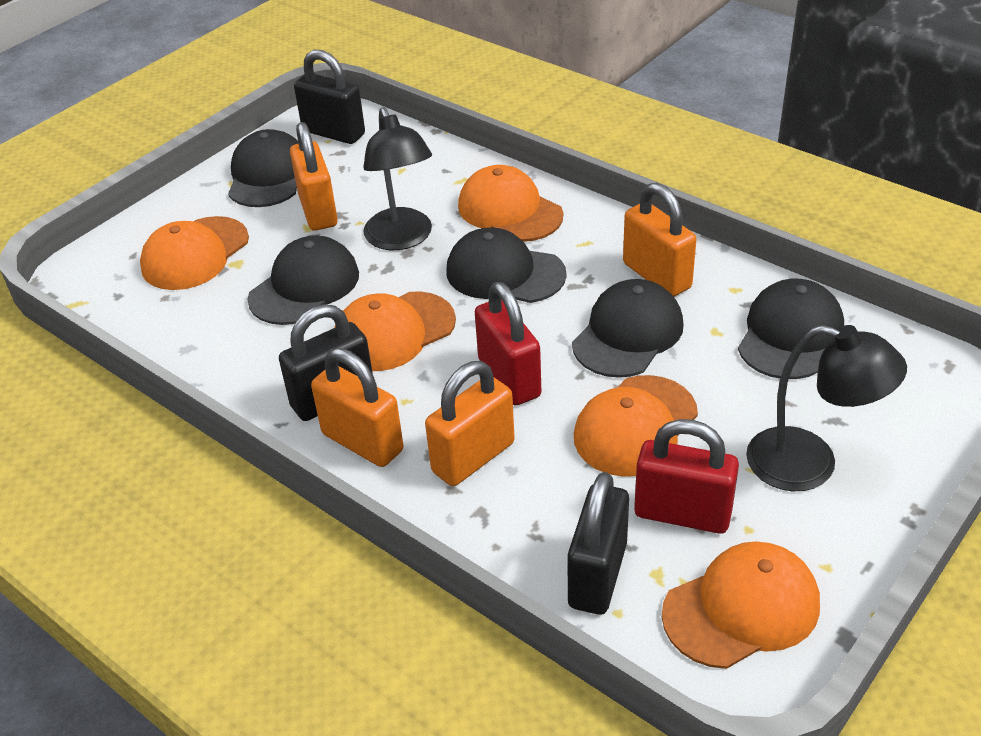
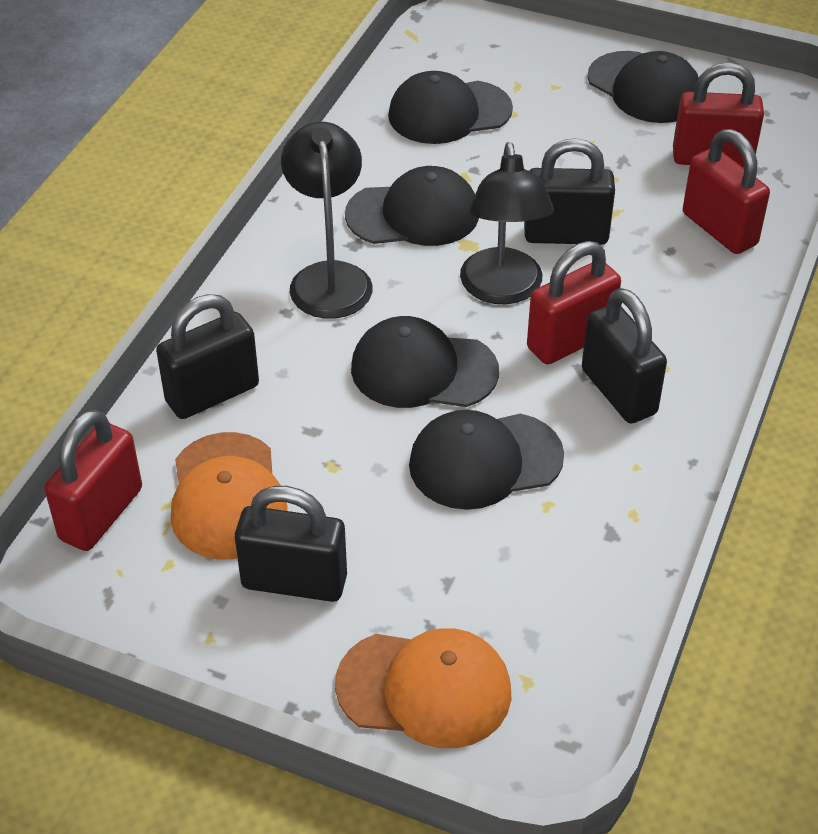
black padlock: 3 -> 4
orange cap: 5 -> 2
orange padlock: 4 -> 0
red padlock: 2 -> 4

